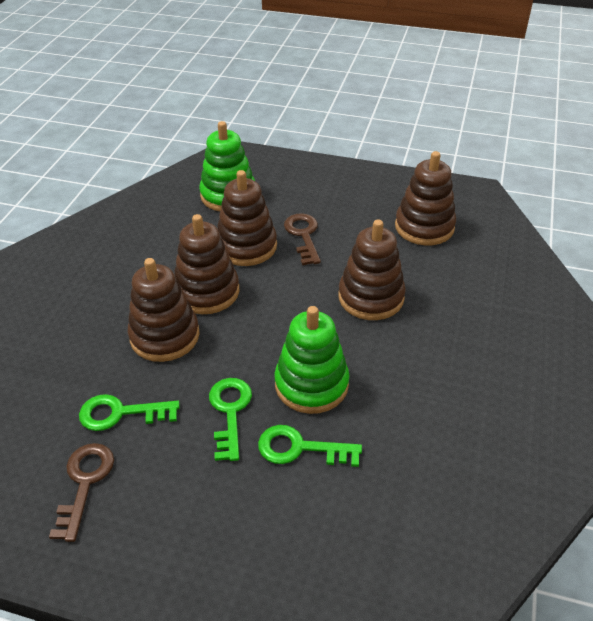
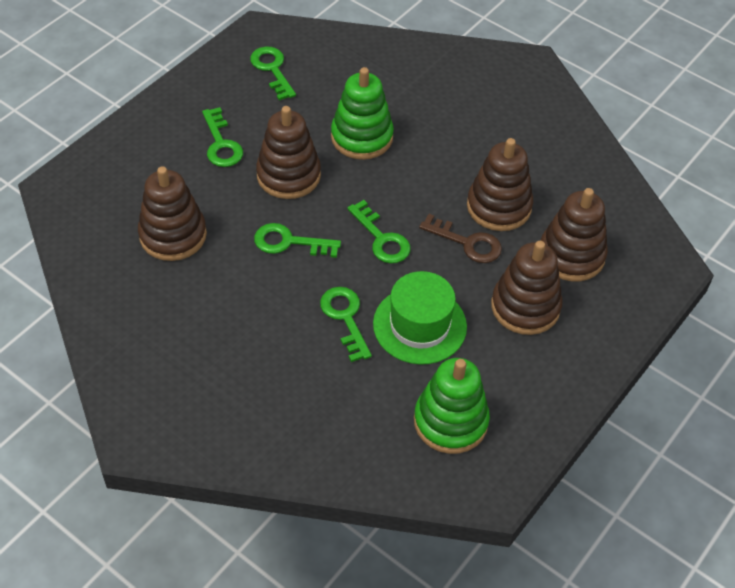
brown key: 2 -> 1
green hat: 0 -> 1
green key: 3 -> 5

